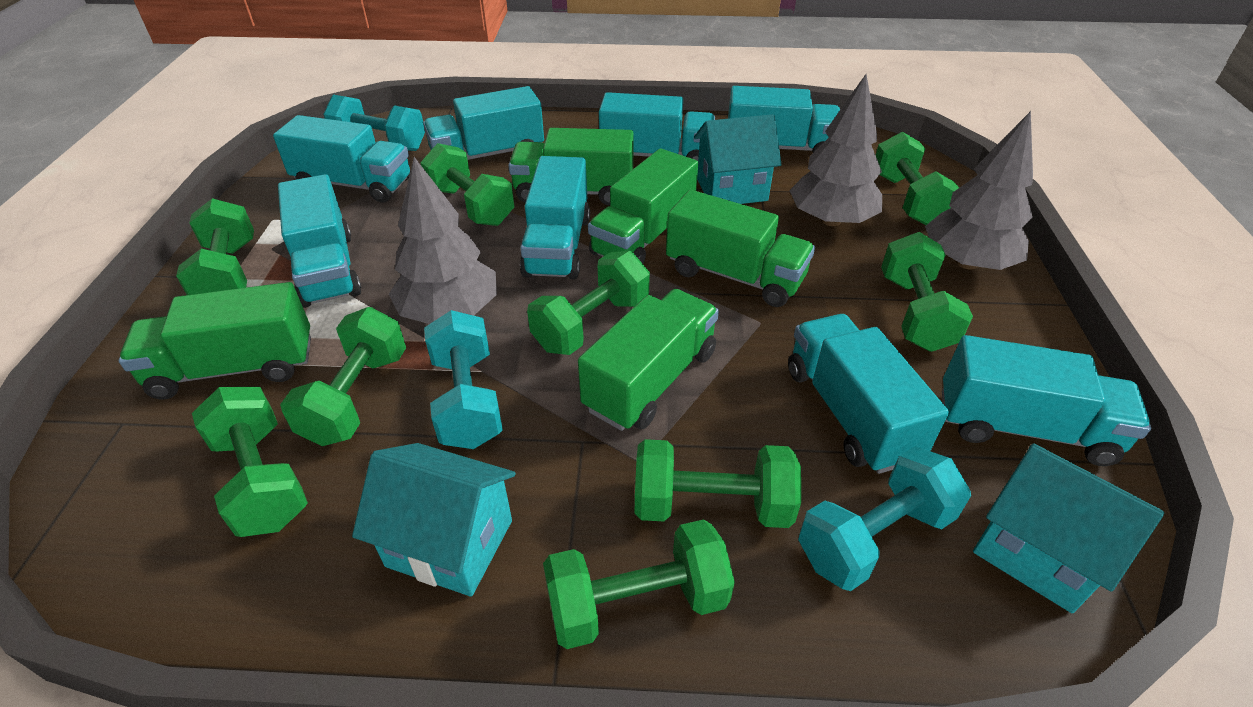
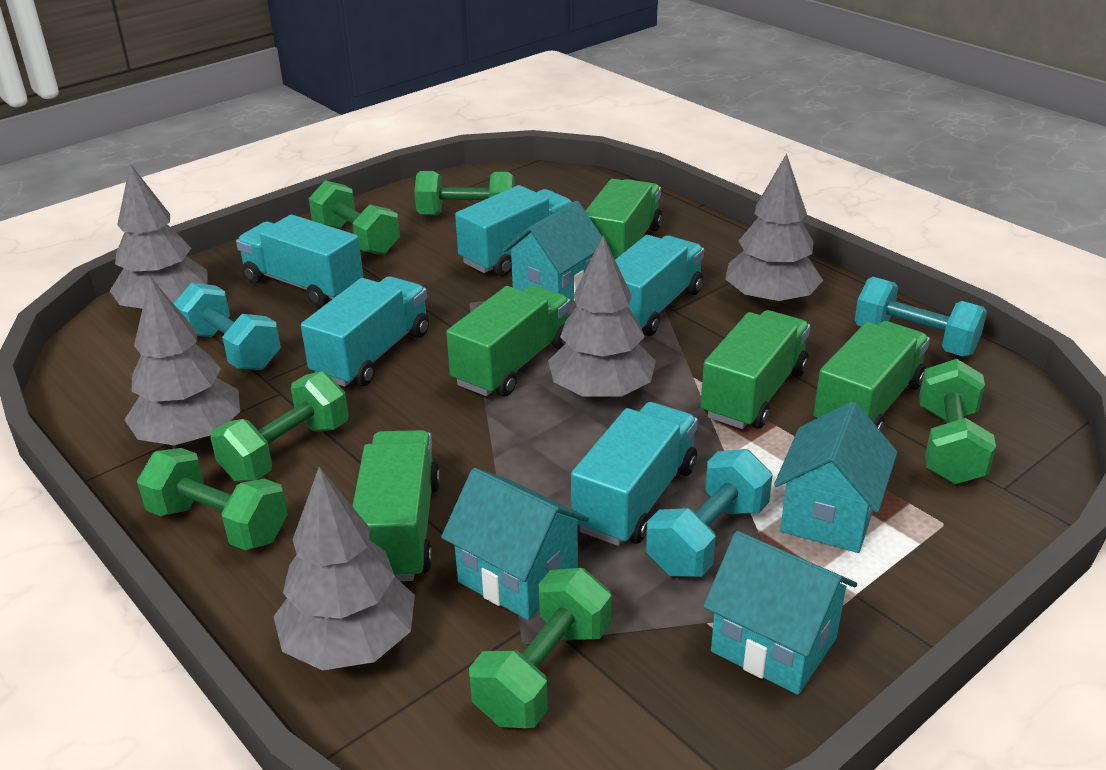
green dumbbell: 9 -> 6
grey tree: 3 -> 5
turquoise house: 3 -> 4
turquoise truck: 8 -> 5

